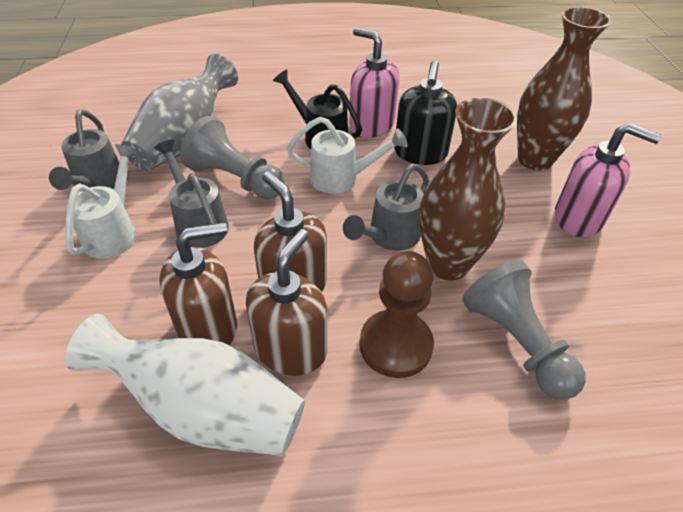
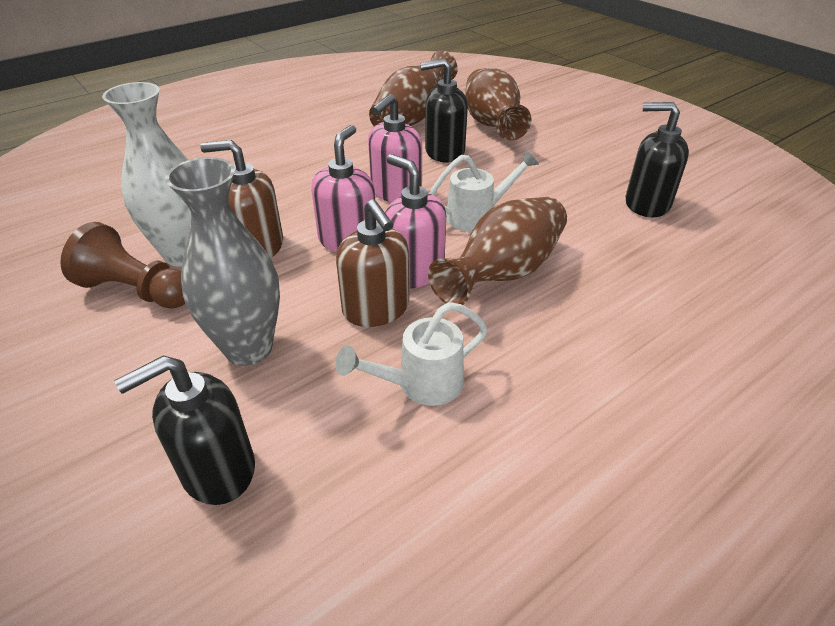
black soap dispenser: 1 -> 3
black watering can: 1 -> 0
brown soap dispenser: 3 -> 2
brown vase: 2 -> 3
grey pawn: 2 -> 0
grey watering can: 3 -> 0
pink soap dispenser: 2 -> 3

